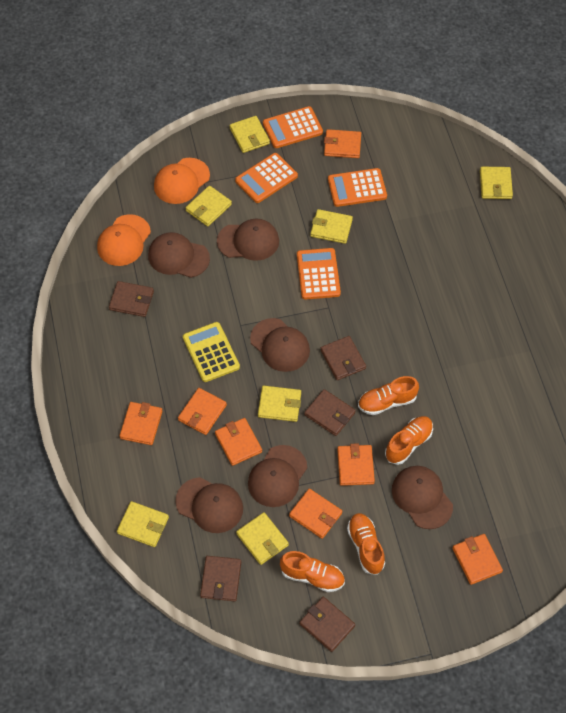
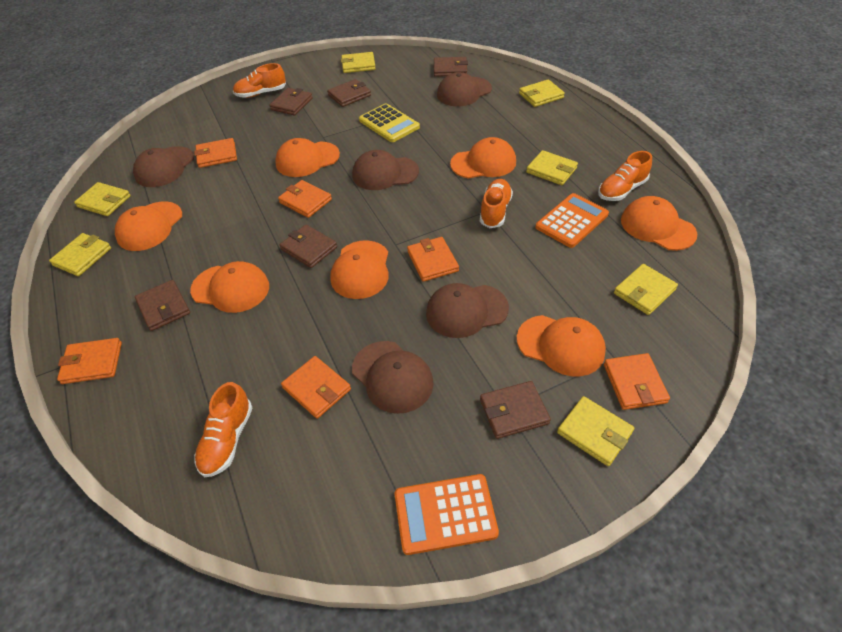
brown cap: 6 -> 5
brown wallet: 5 -> 6
orange calculator: 4 -> 2
orange cap: 2 -> 7
orange wallet: 7 -> 6

